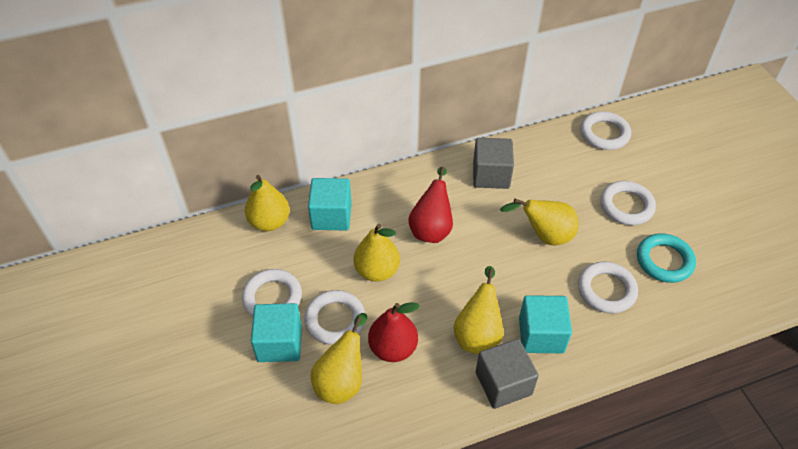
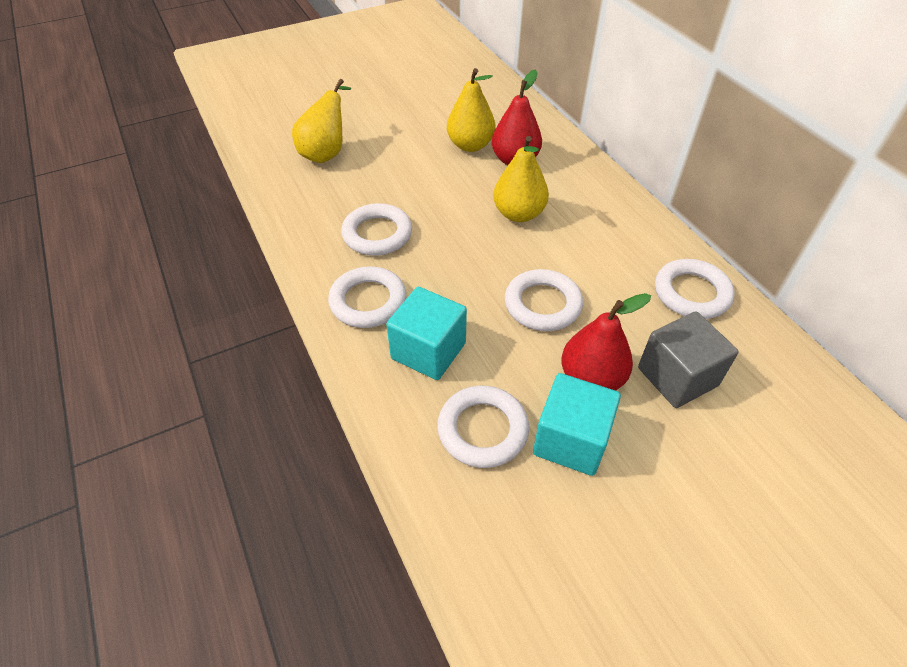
grey cube: 2 -> 1
turquoise cube: 3 -> 2
turquoise ring: 1 -> 0
yellow pear: 5 -> 3

